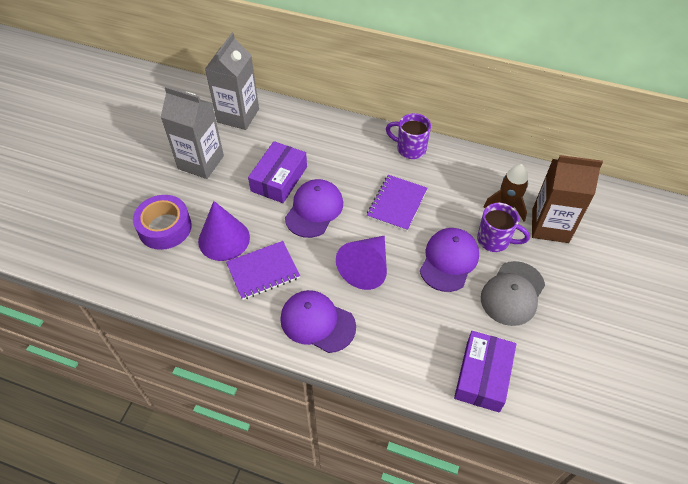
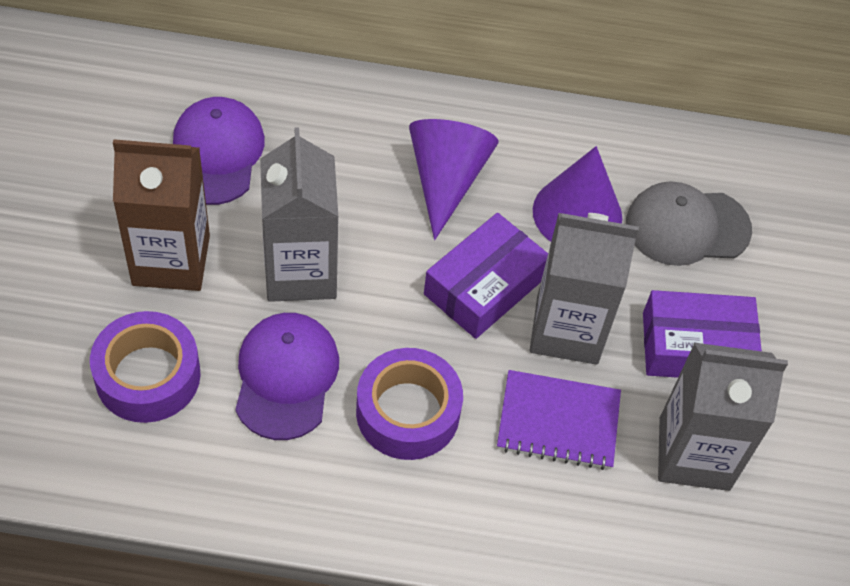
brown rocket: 1 -> 0
grey carton: 2 -> 3
purple cap: 3 -> 2
purple mug: 2 -> 0
purple notebook: 2 -> 1
purple tape: 1 -> 2

